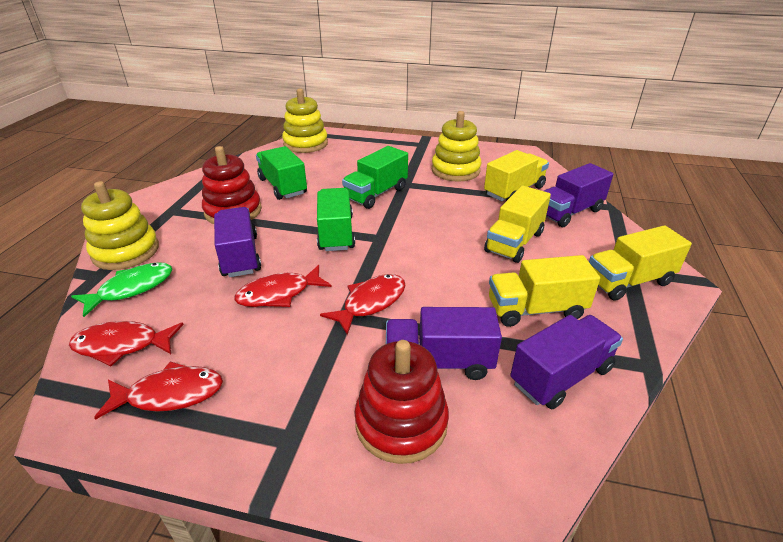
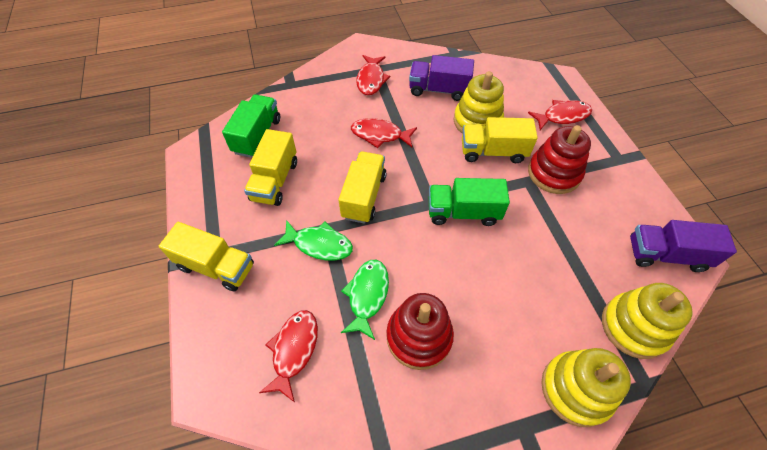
green fish: 1 -> 2
green truck: 3 -> 2
purple truck: 4 -> 2

